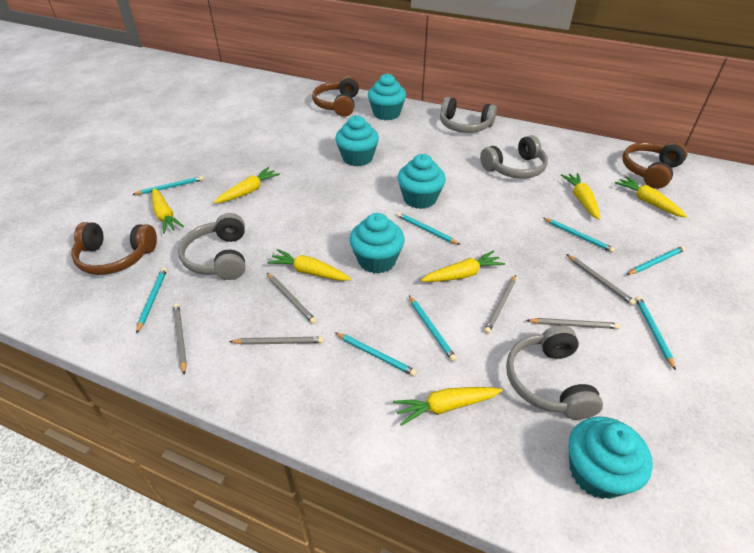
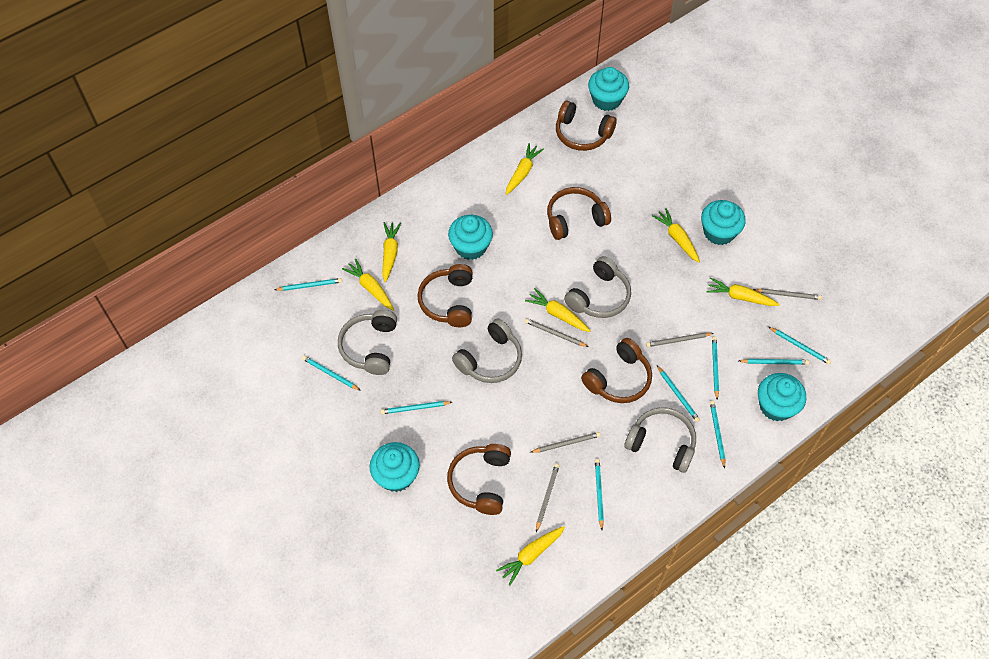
brown headphones: 3 -> 5
grey pencil: 6 -> 5
turquoise pencil: 8 -> 9

